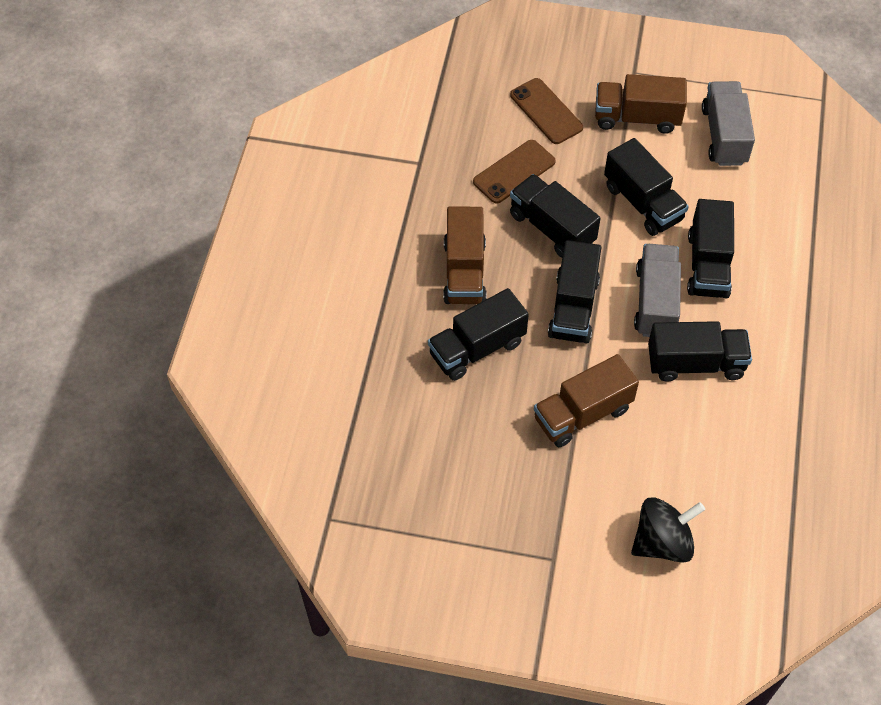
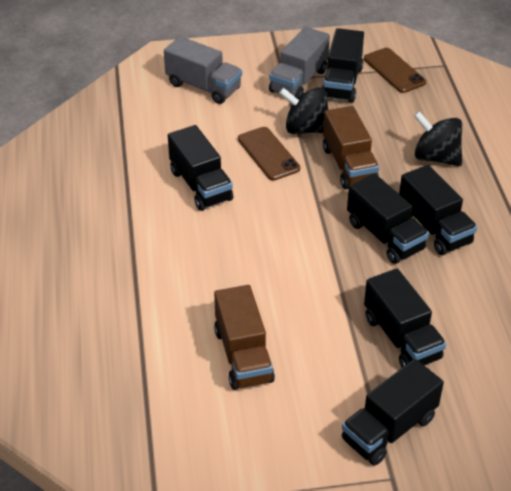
black spinning top: 1 -> 2
brown truck: 3 -> 2

